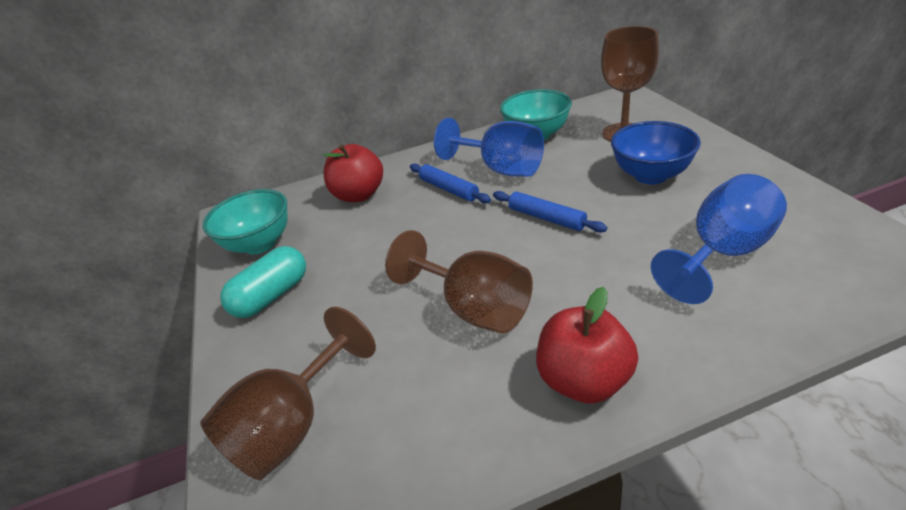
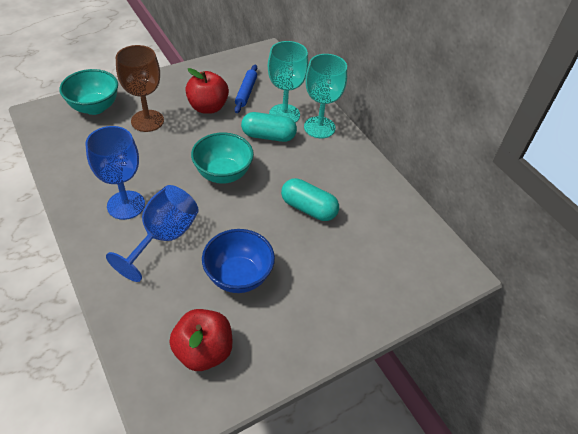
blue rolling pin: 2 -> 1
brown goblet: 3 -> 1
turquoise capsule: 1 -> 2
turquoise goblet: 0 -> 2

